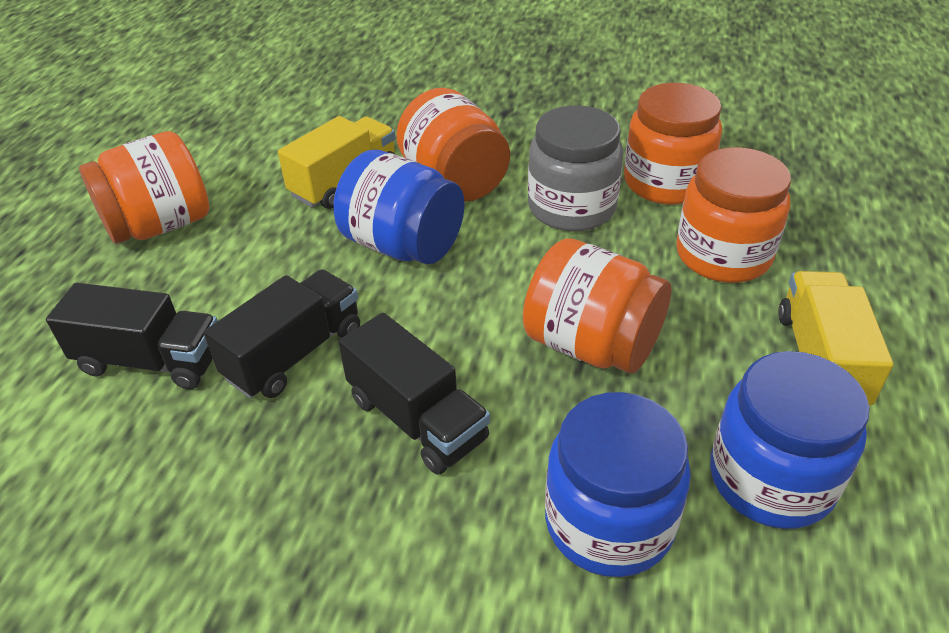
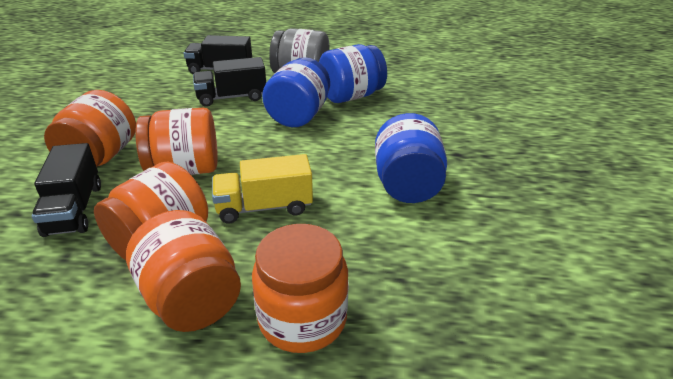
yellow truck: 2 -> 1

